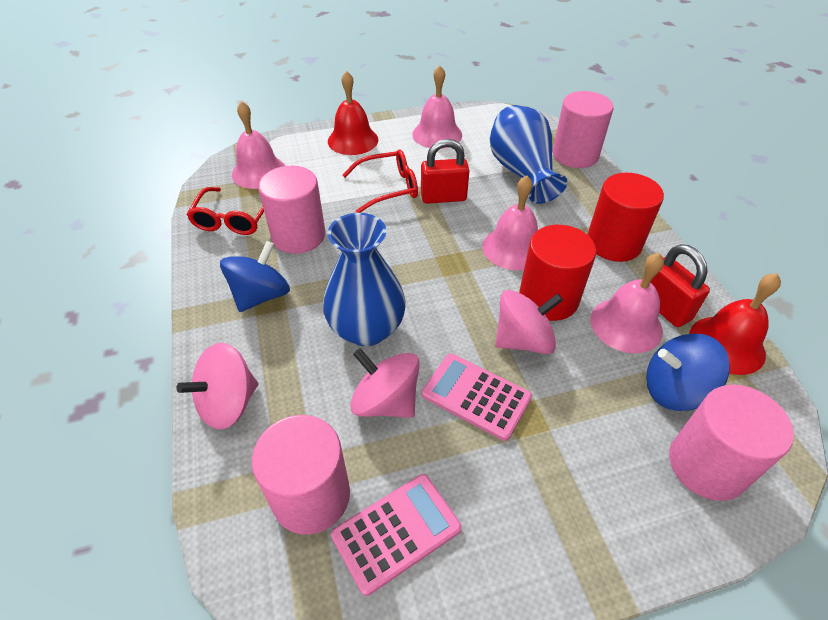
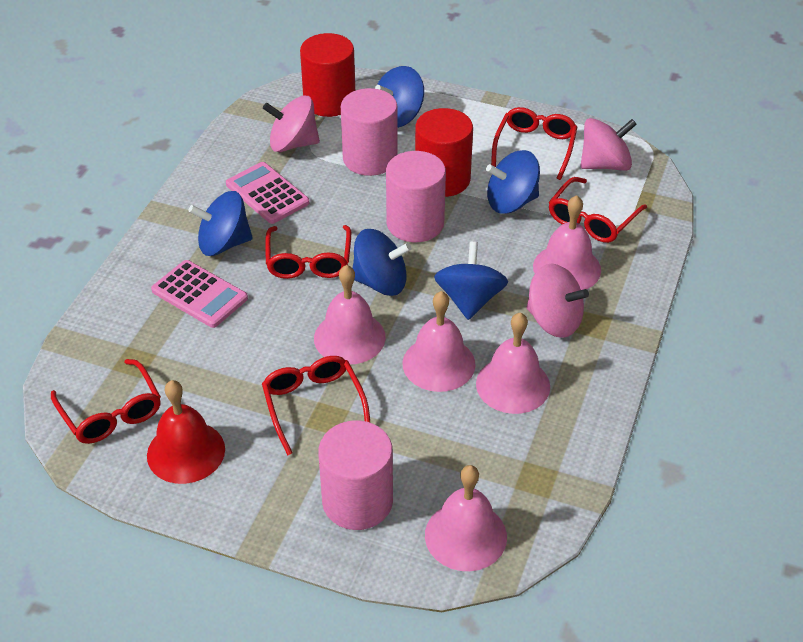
blue spinning top: 2 -> 5
blue vase: 2 -> 0
pink bell: 4 -> 5
pink cylinder: 4 -> 3
red bell: 2 -> 1
red glasses: 2 -> 5
red padlock: 2 -> 0

